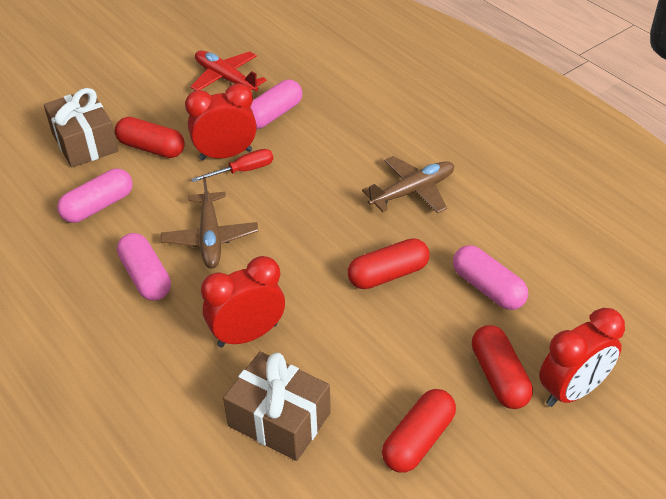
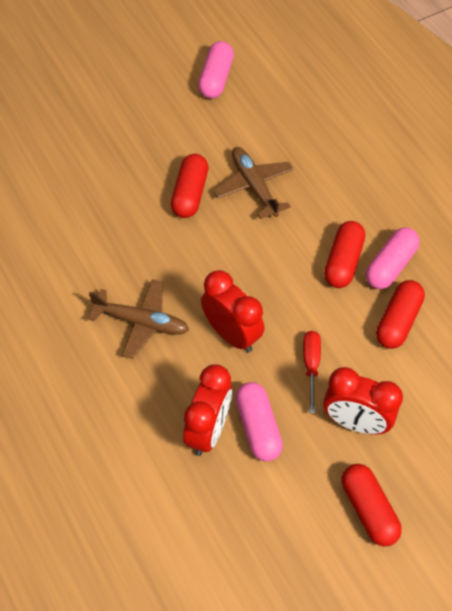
brown gift: 2 -> 0
pink capsule: 4 -> 3
red plane: 1 -> 0

